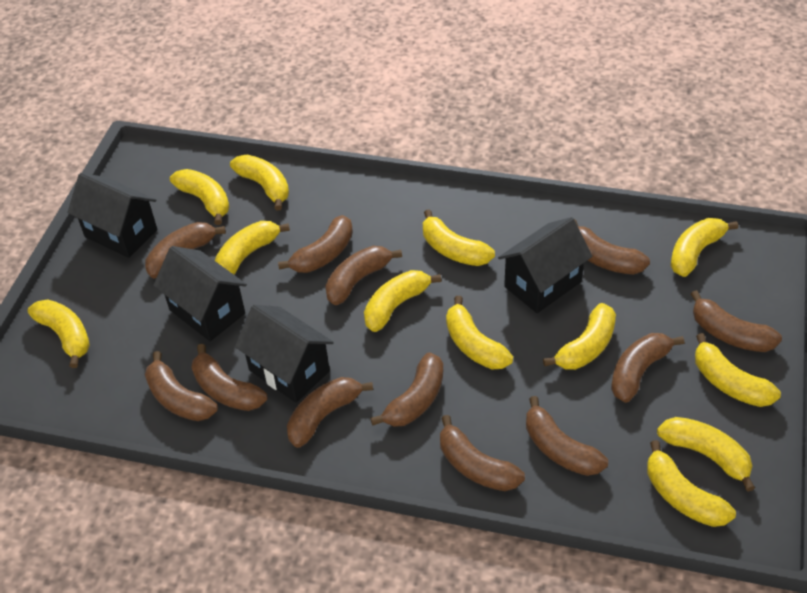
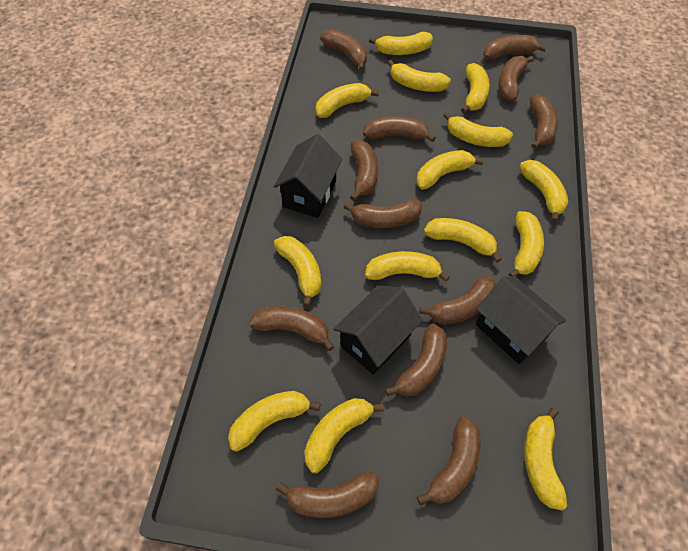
black house: 4 -> 3
yellow banana: 12 -> 14

